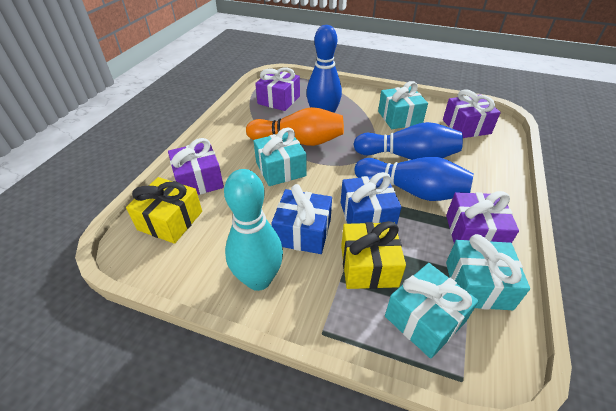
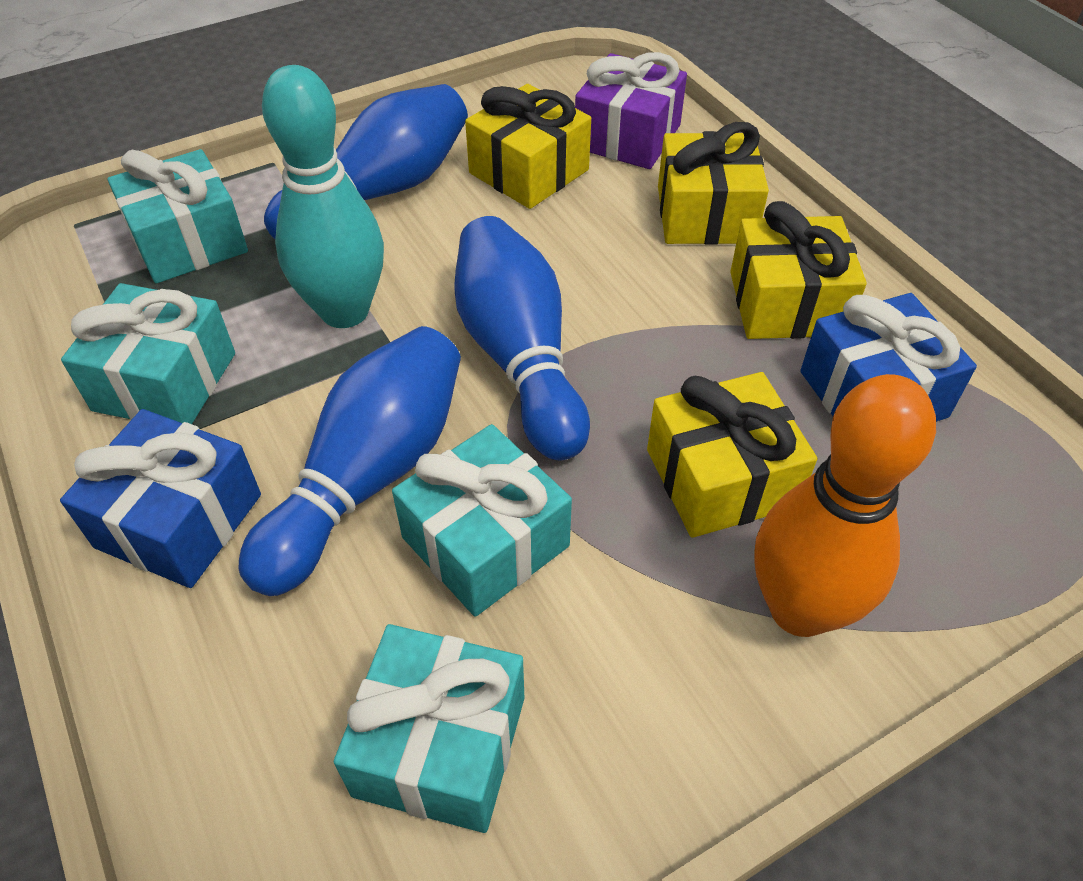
purple gift: 4 -> 1
yellow gift: 2 -> 4

